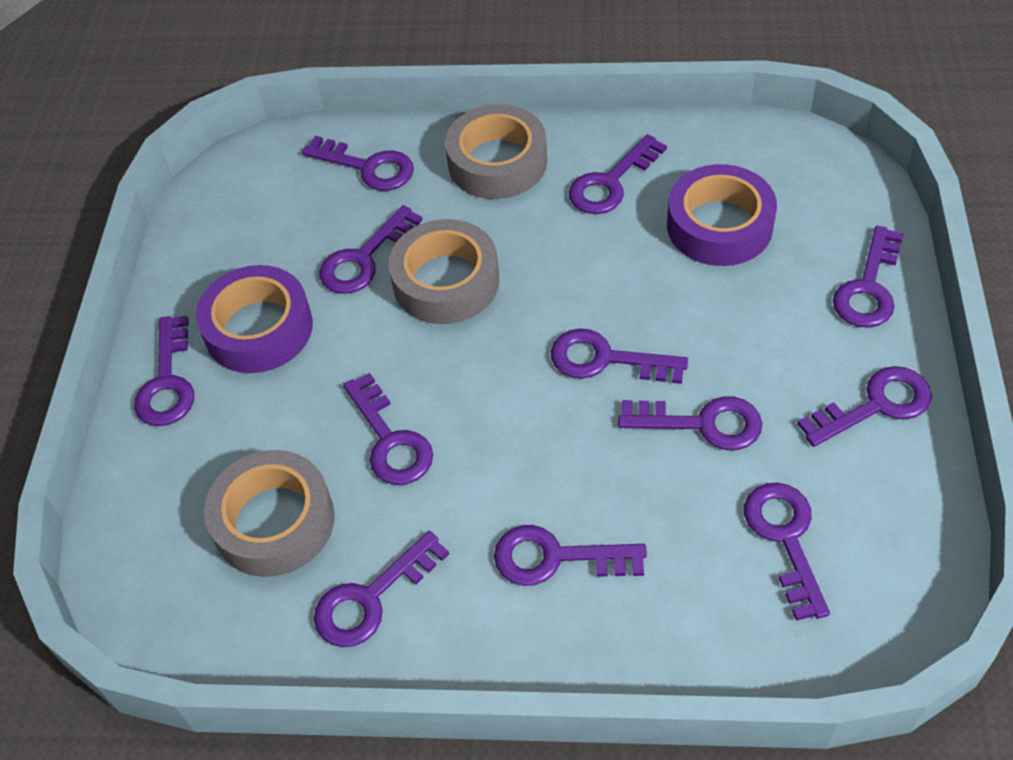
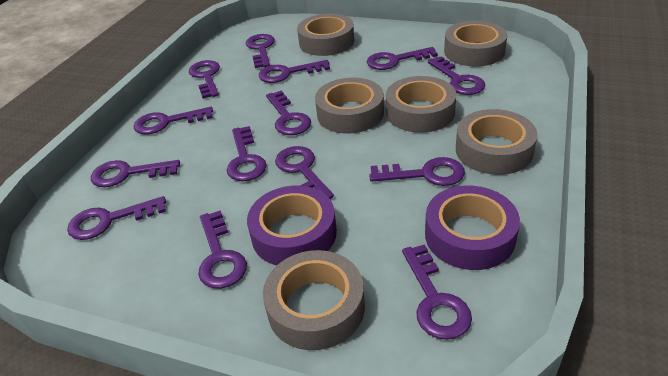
grey tape: 3 -> 6
purple key: 12 -> 14

